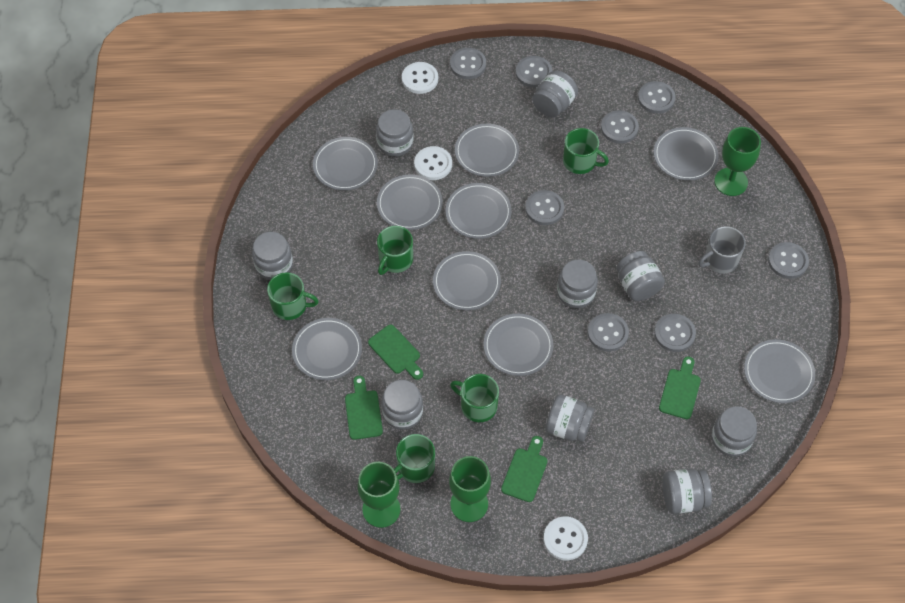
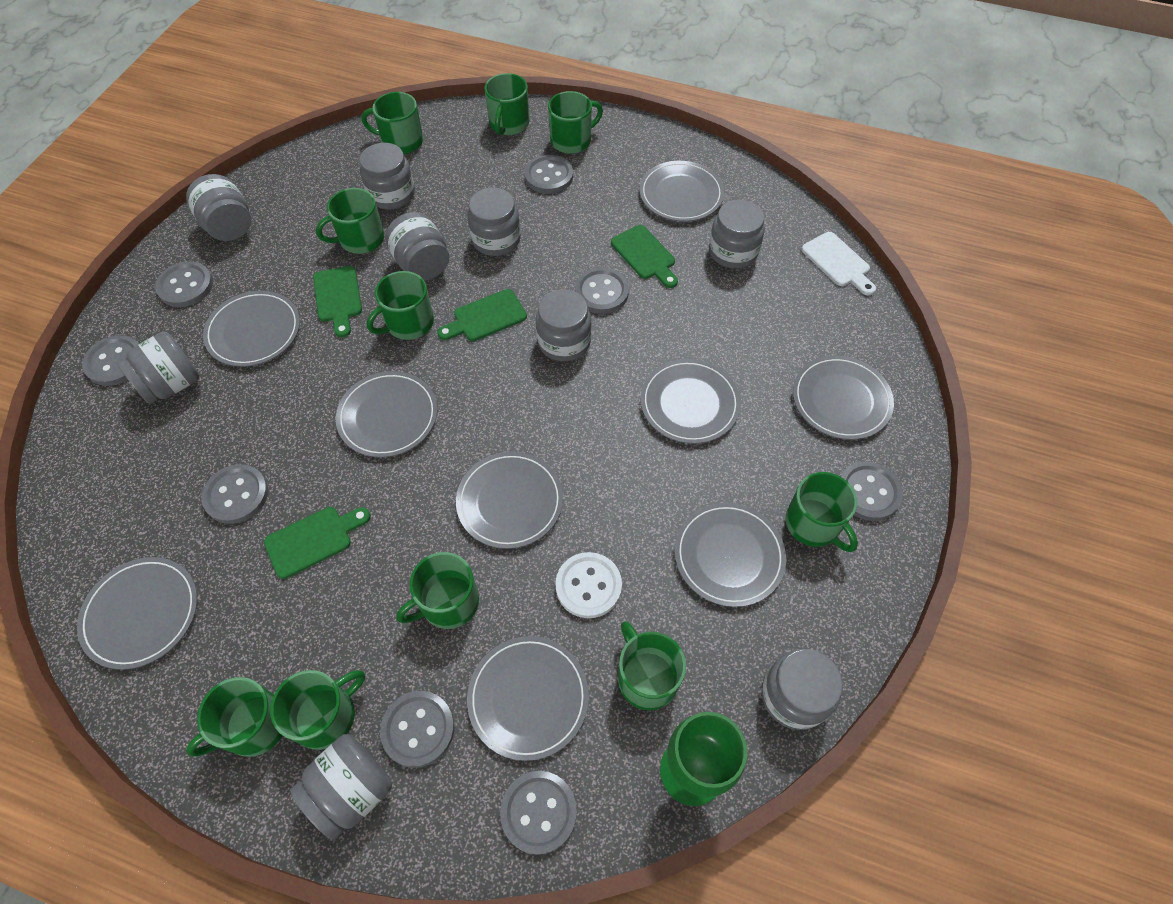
green goblet: 3 -> 1
green mug: 5 -> 10
grey mug: 1 -> 0
white button: 3 -> 1
white cutting board: 0 -> 1

